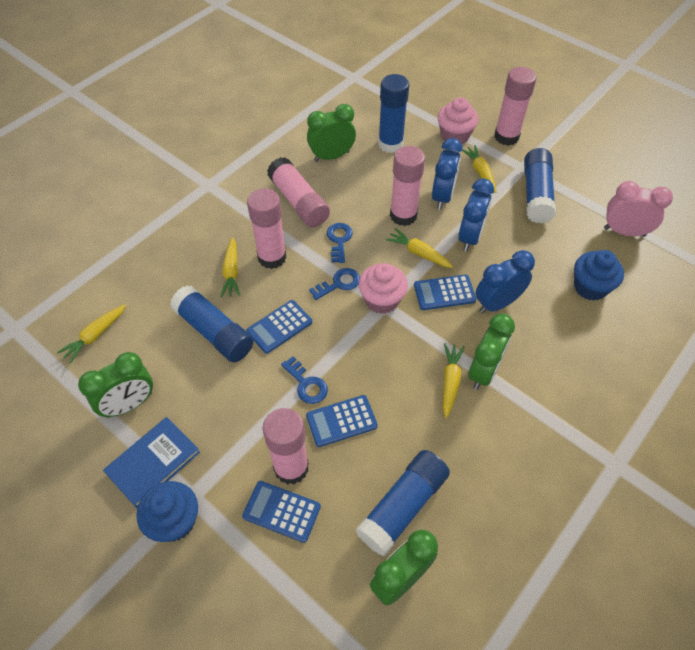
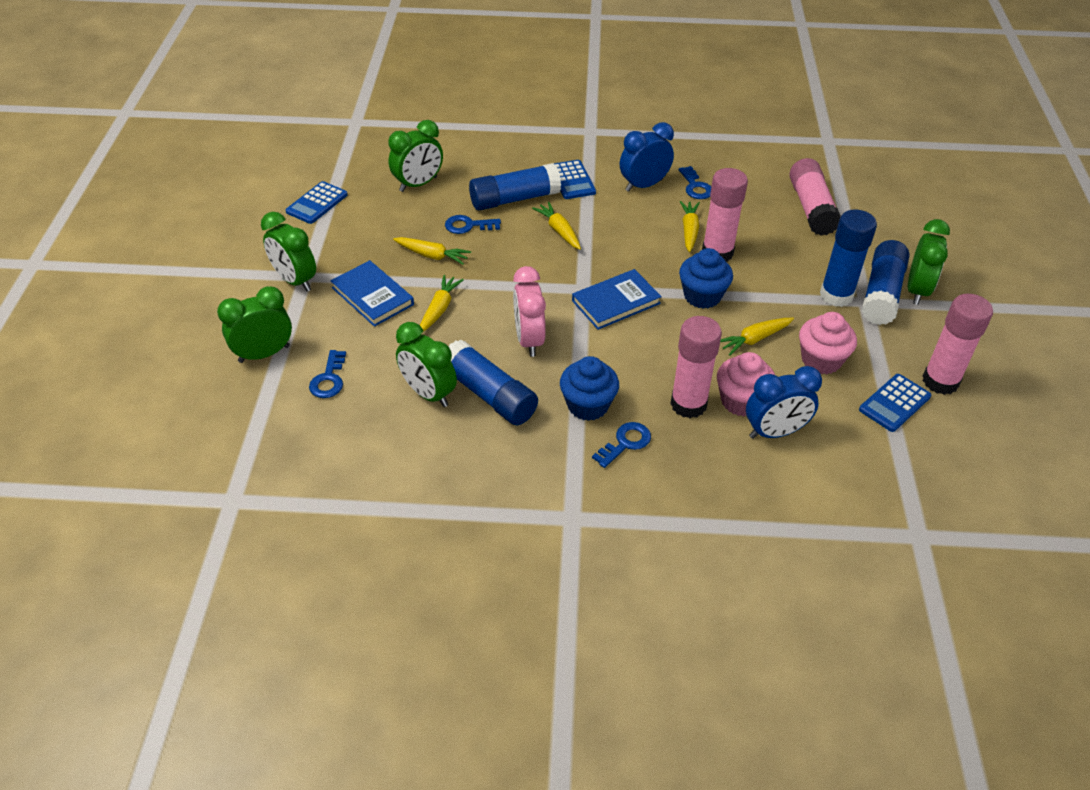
blue book: 1 -> 2
blue calculator: 4 -> 3
blue clock: 3 -> 2
blue key: 3 -> 4
green clock: 4 -> 5
pink glue stick: 5 -> 4

